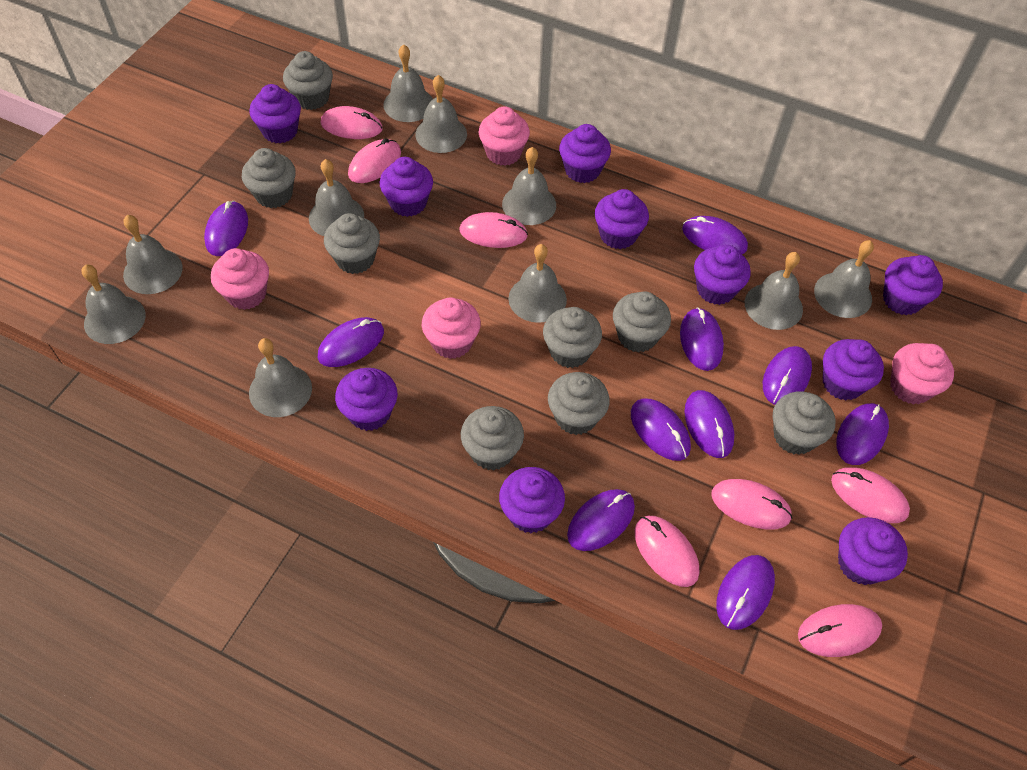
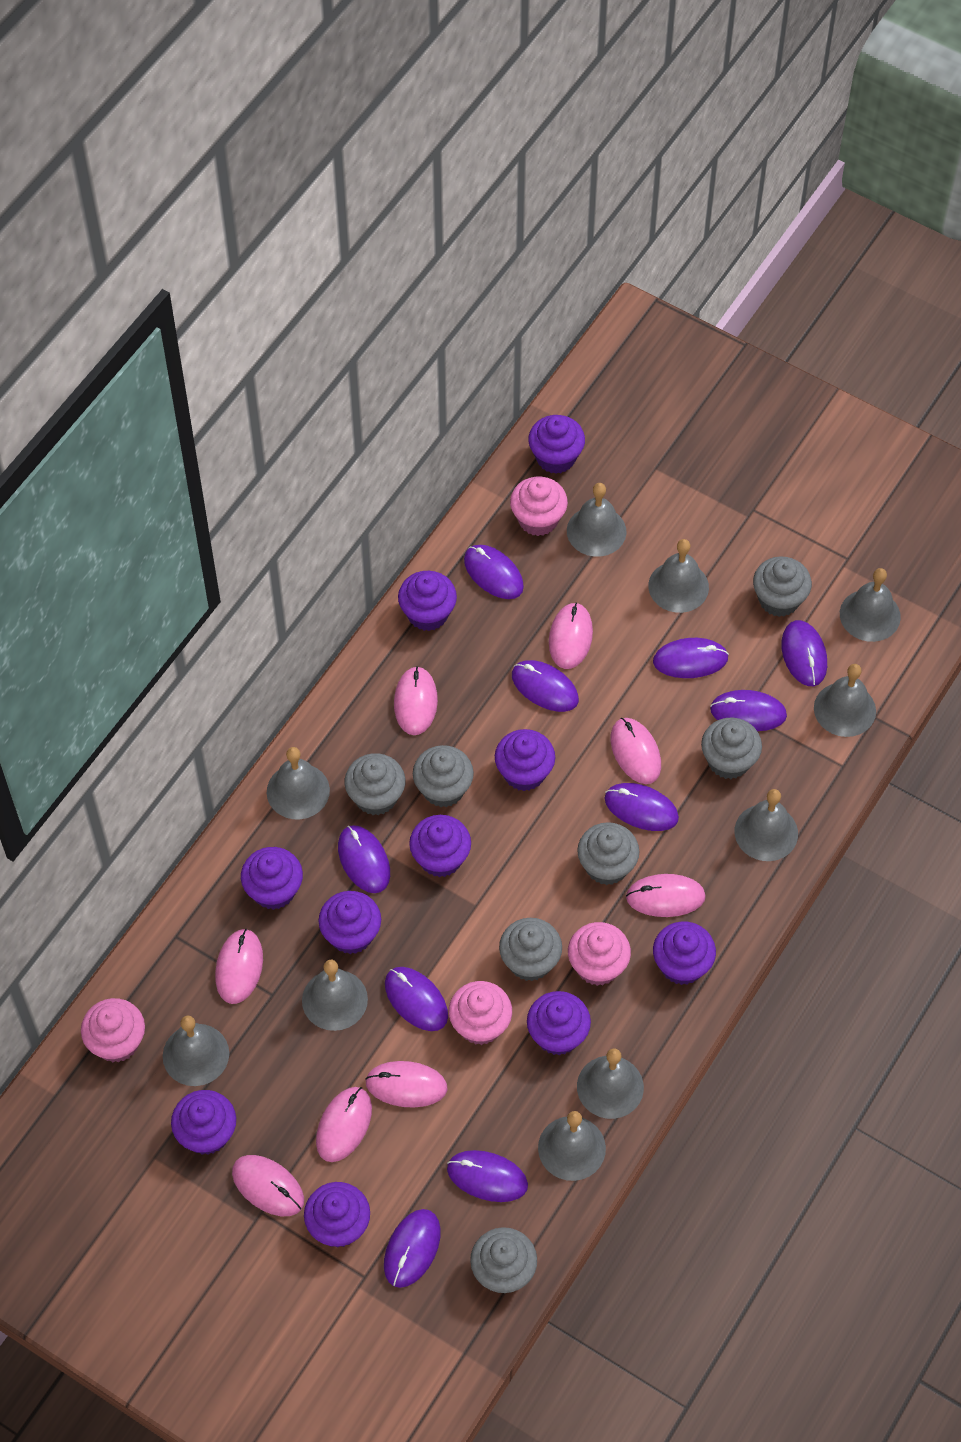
grey cupcake: 8 -> 7
pink mouse: 7 -> 8

